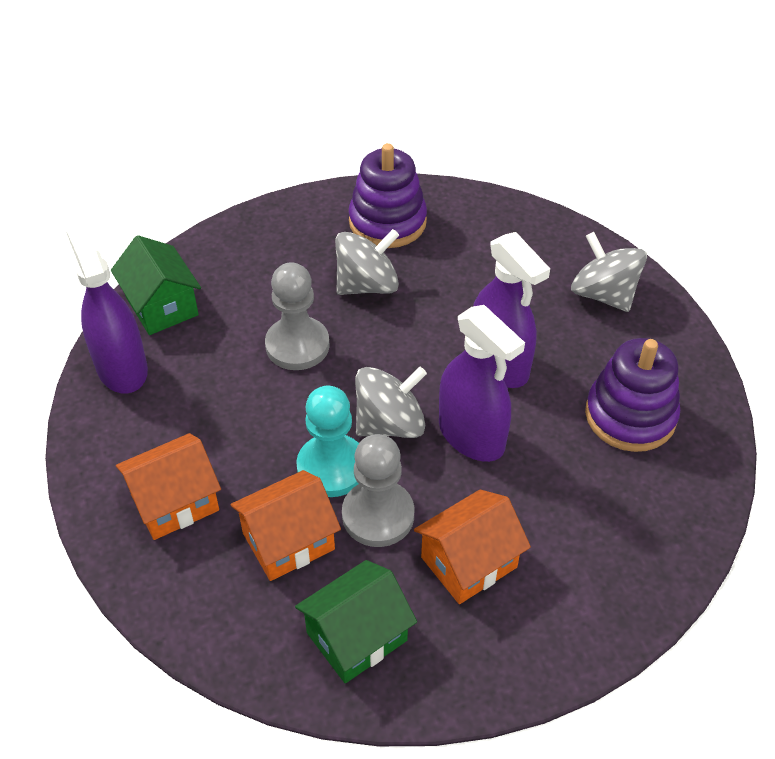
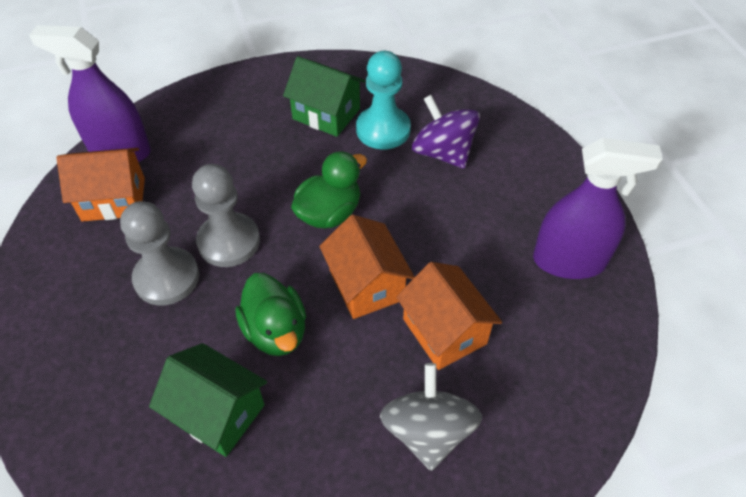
green duck: 0 -> 2
grey spinning top: 3 -> 1
purple spinning top: 0 -> 1
purple spray bottle: 3 -> 2
purple stacking toy: 2 -> 0

